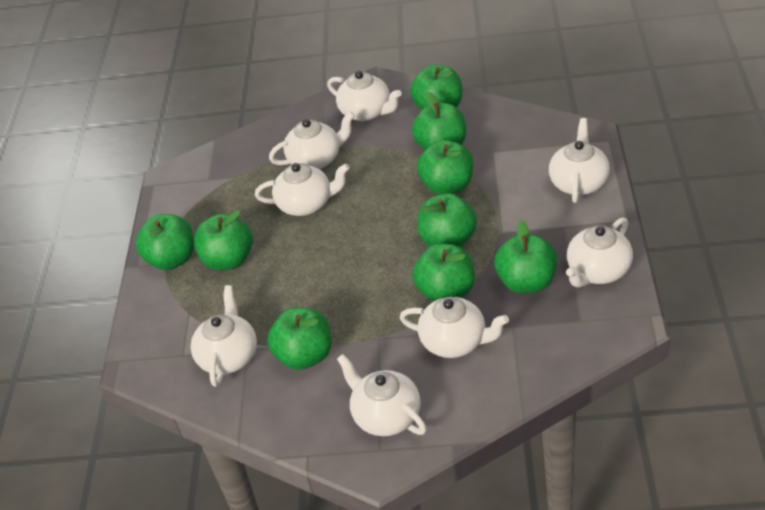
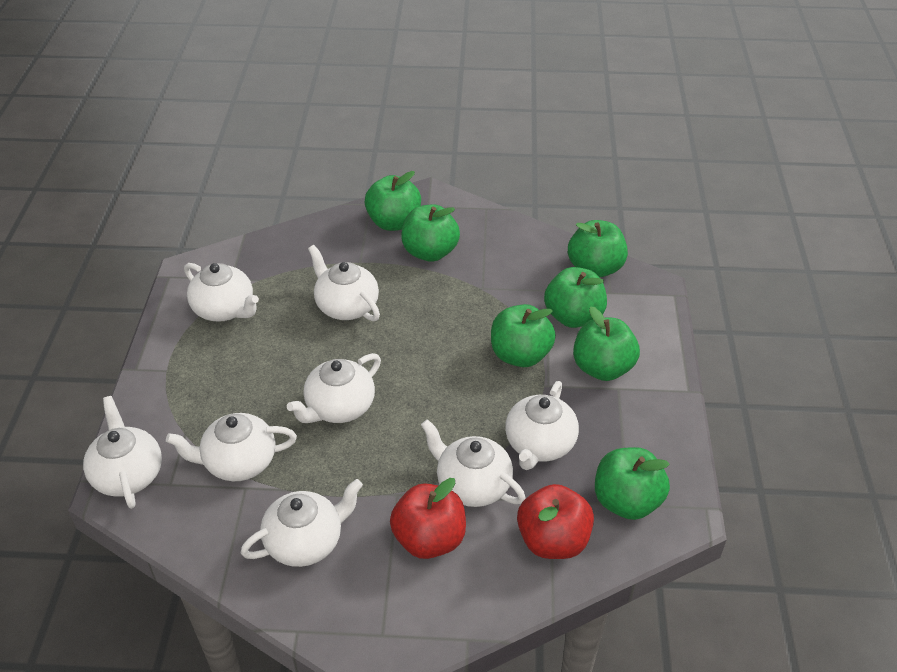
green apple: 9 -> 7
red apple: 0 -> 2

